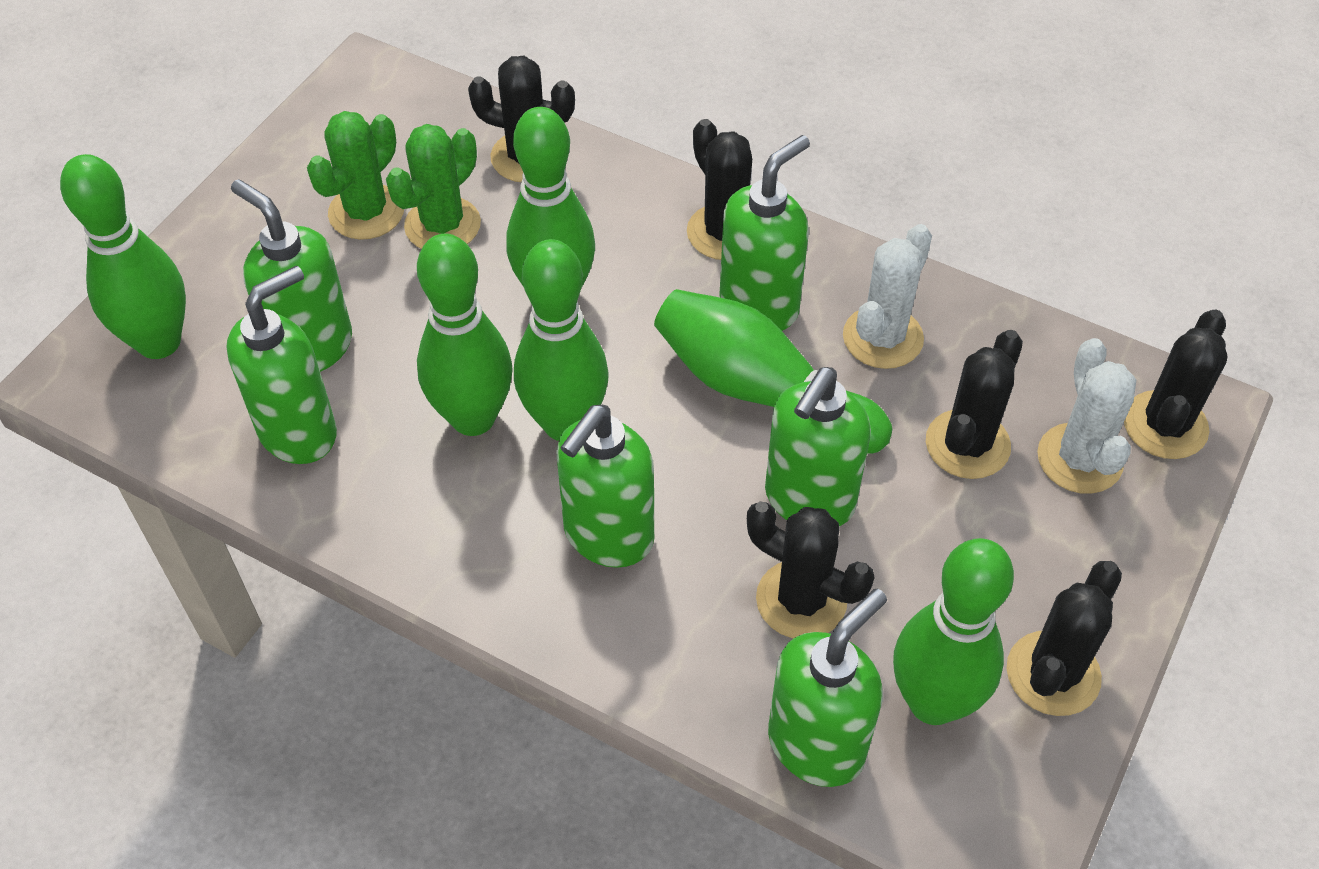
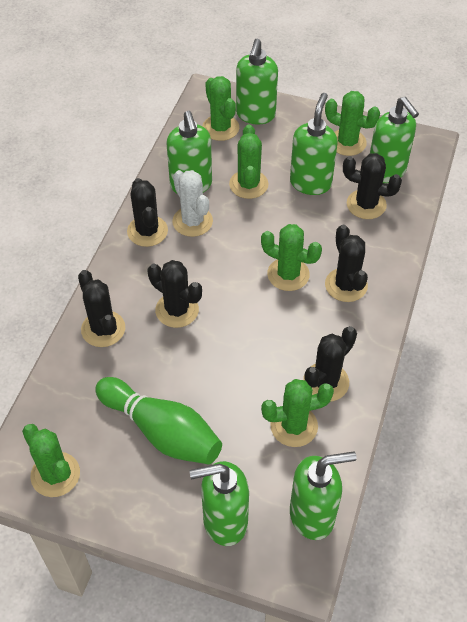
green bowling pin: 6 -> 1
green cactus: 2 -> 6
white cactus: 2 -> 1

